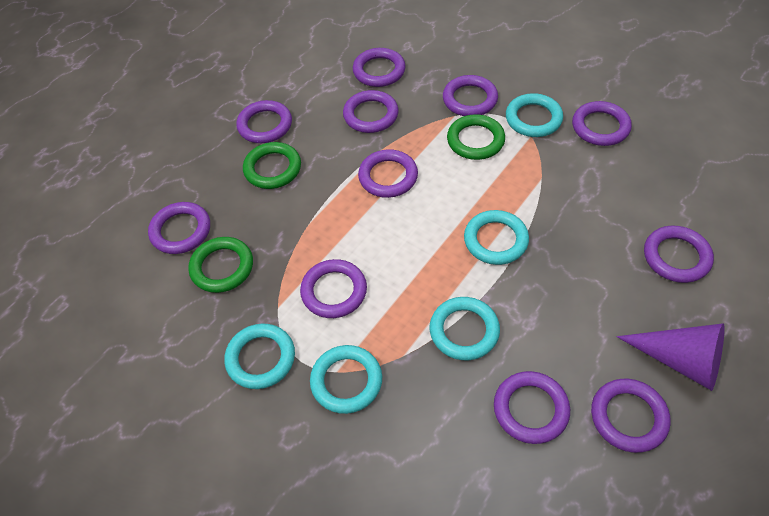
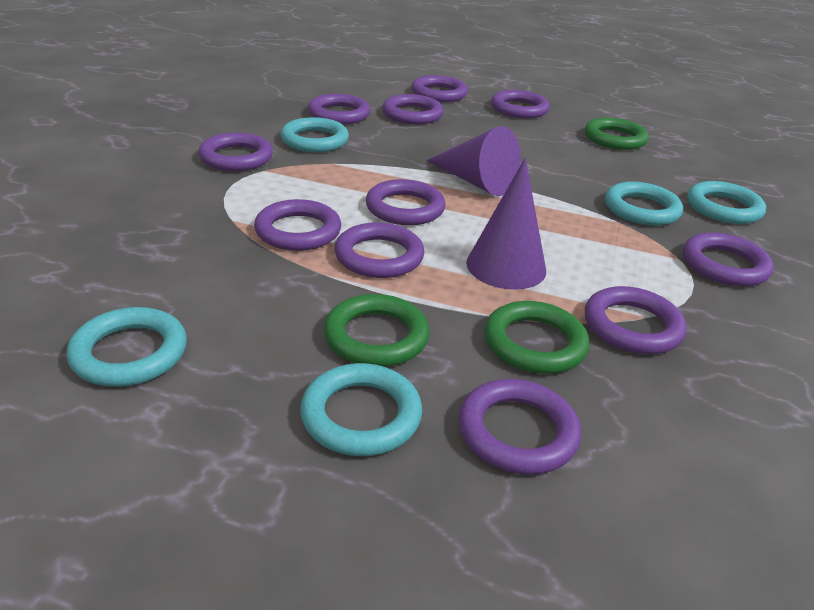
purple cone: 1 -> 2

